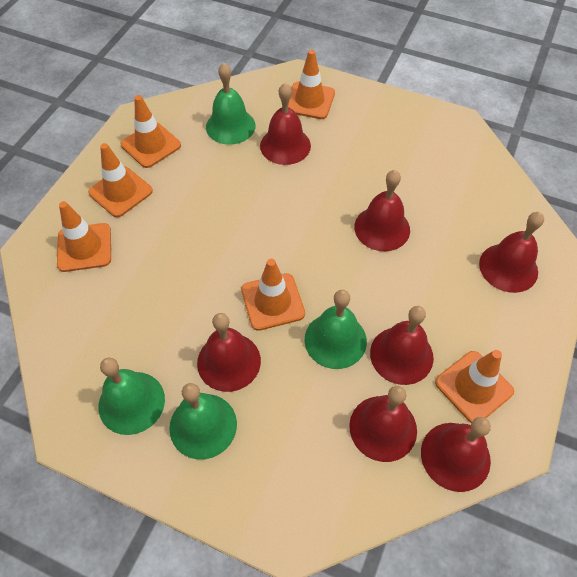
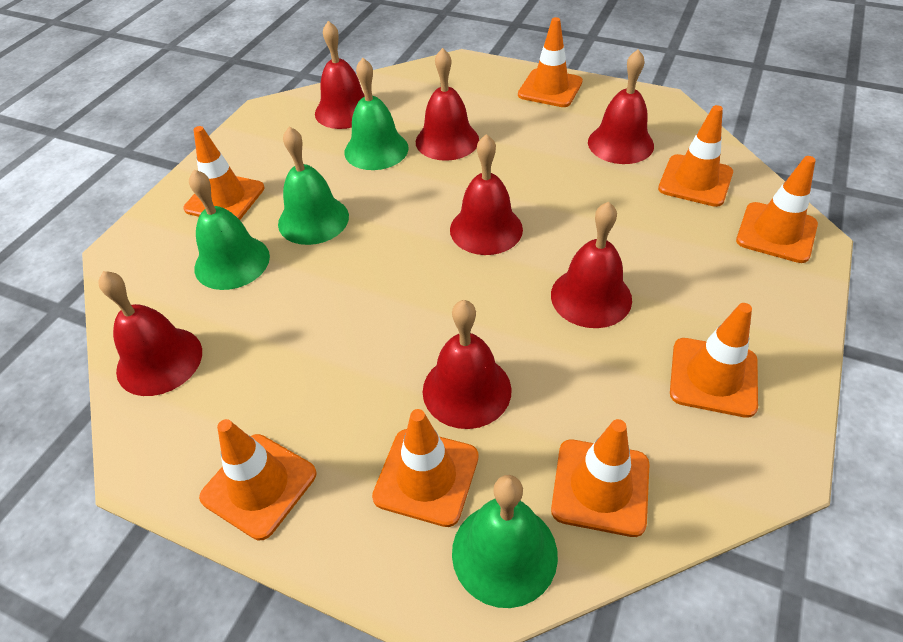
orange traffic cone: 6 -> 8

